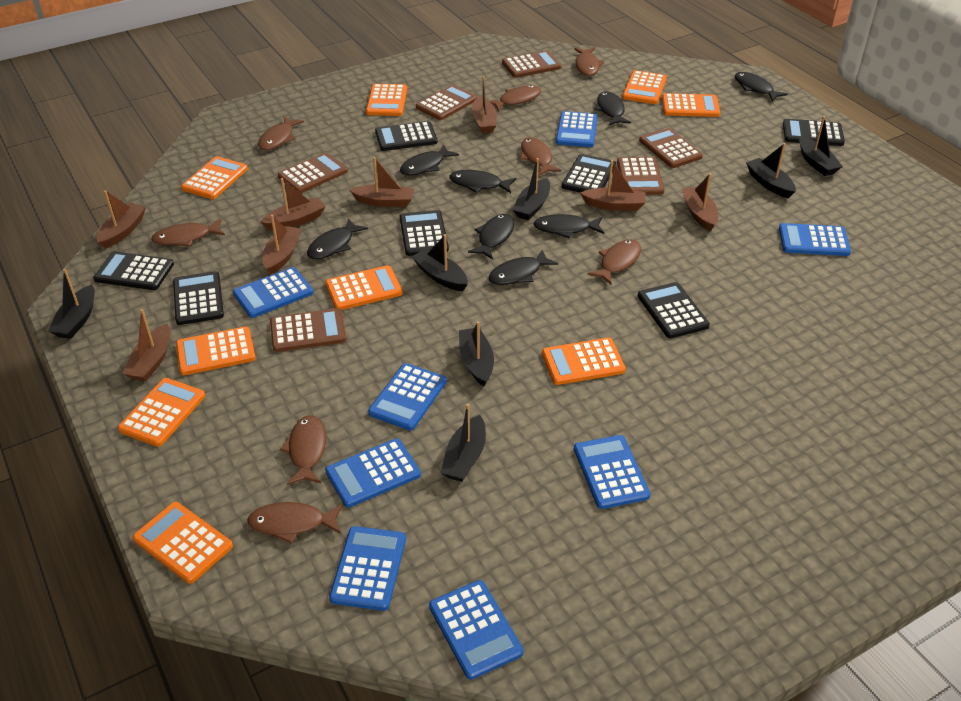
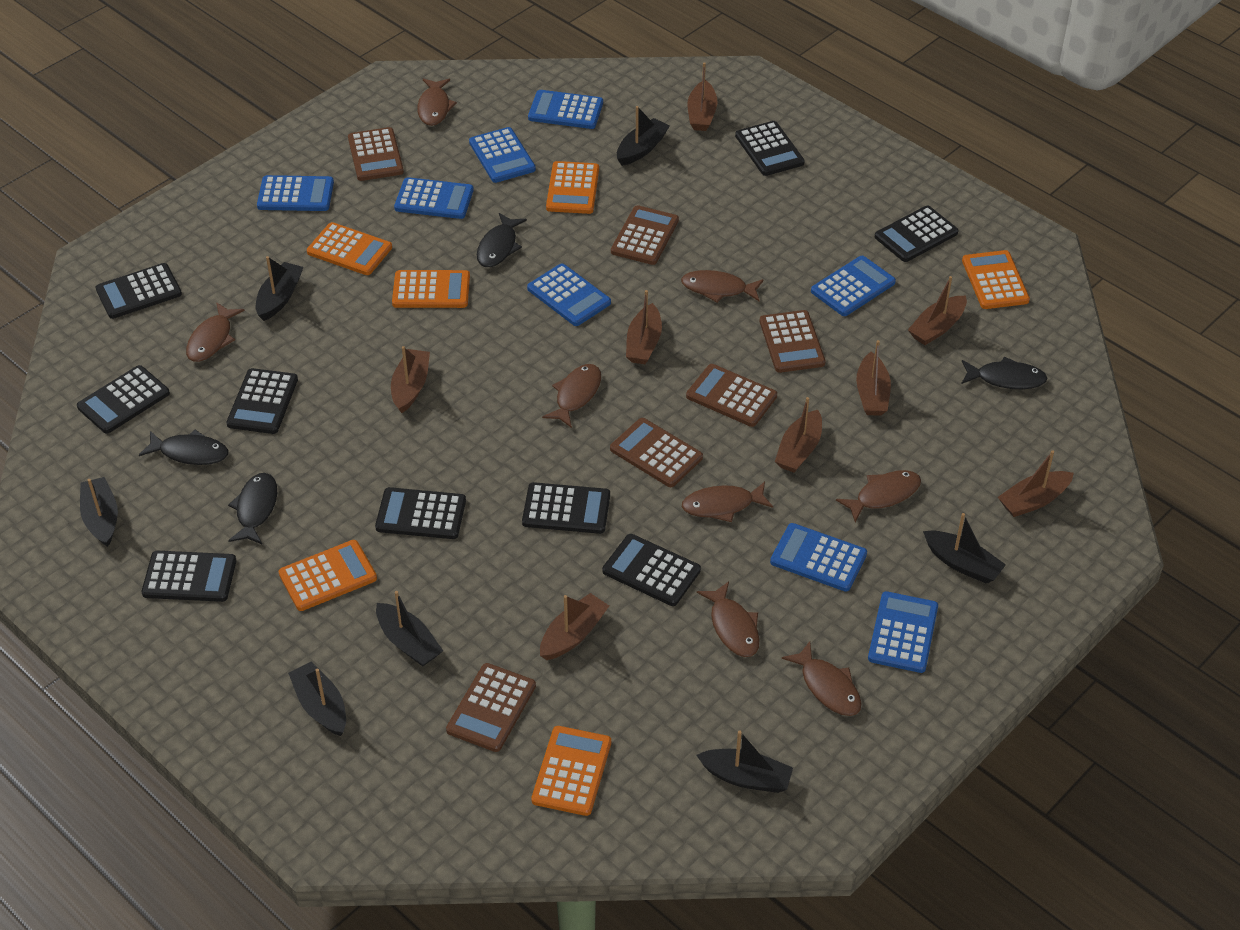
black calculator: 7 -> 9
black fish: 8 -> 4
orange calculator: 9 -> 6

